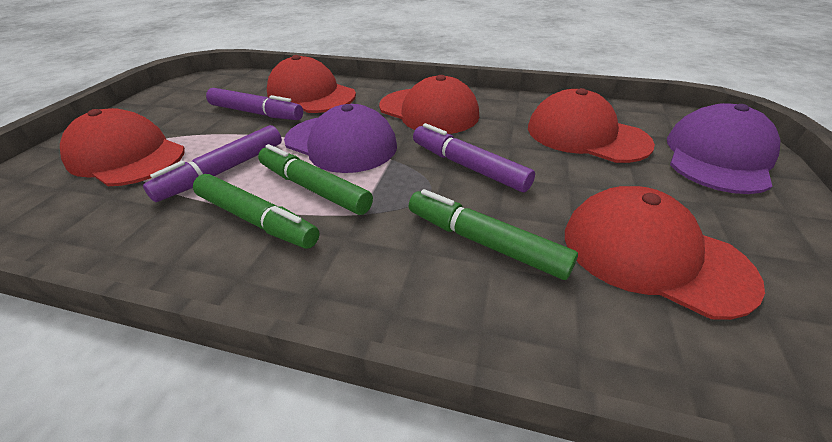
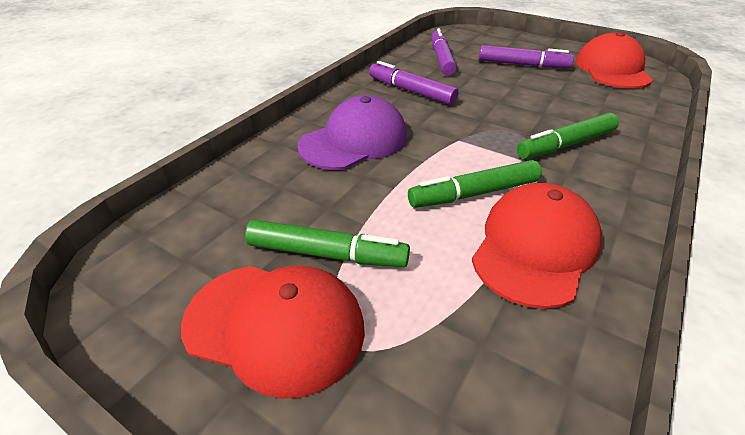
purple cap: 2 -> 1
red cap: 5 -> 3

